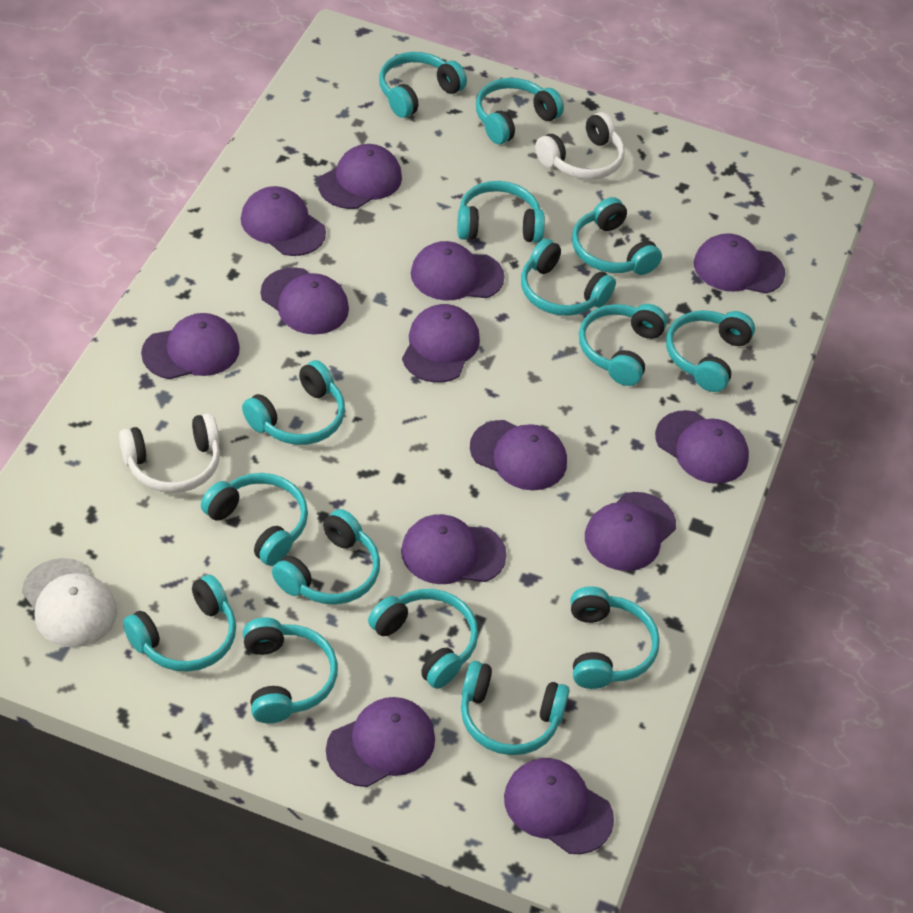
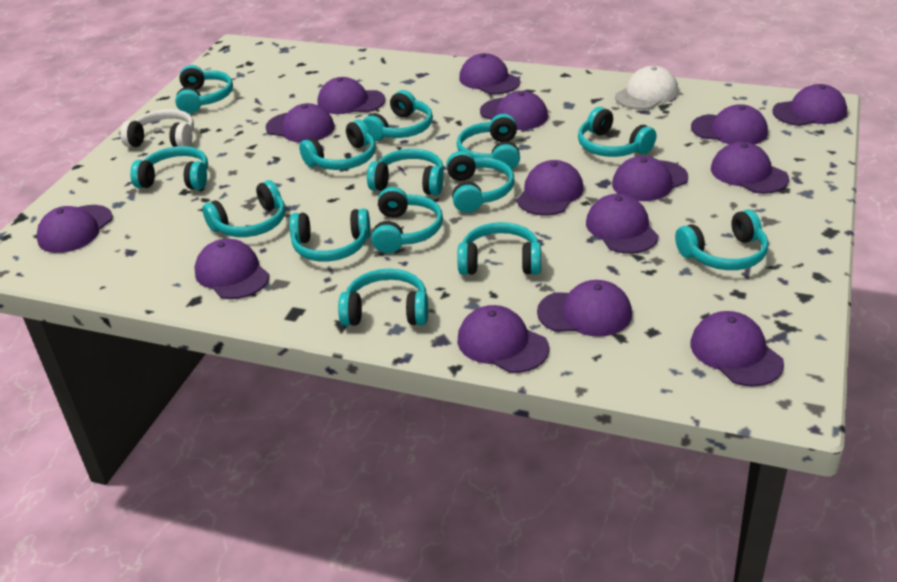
purple cap: 13 -> 15
turquoise headphones: 15 -> 14
white headphones: 2 -> 1

